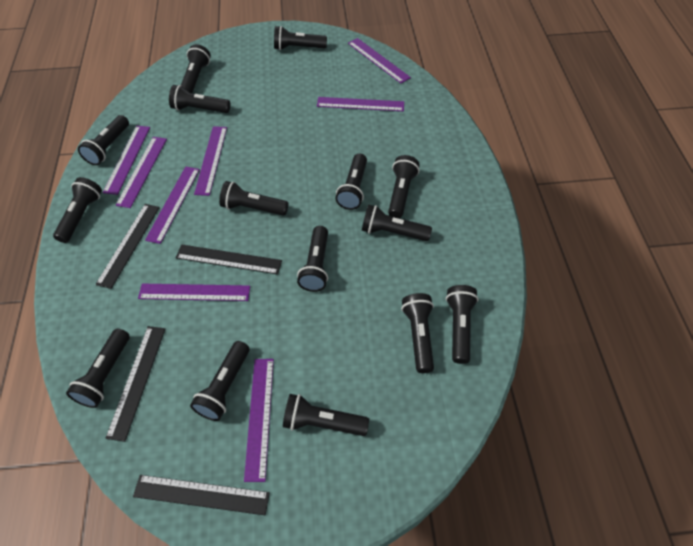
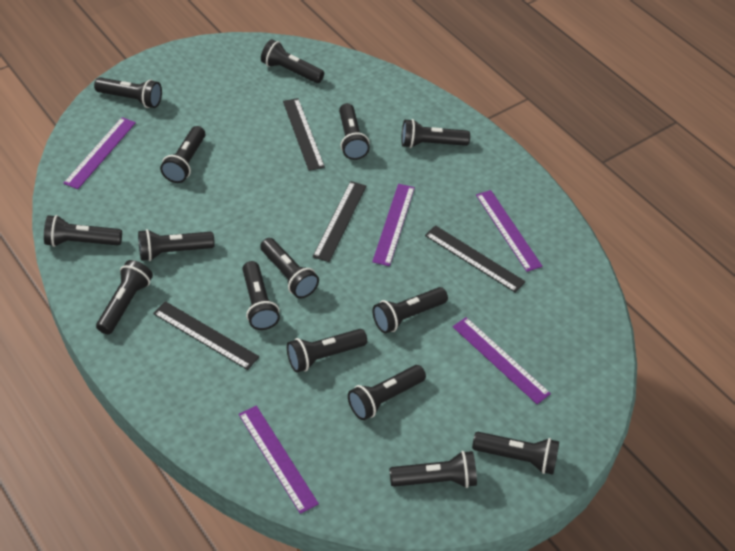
purple ruler: 8 -> 5

